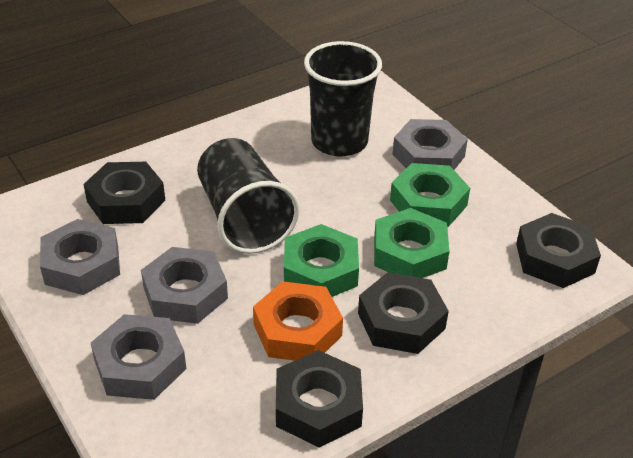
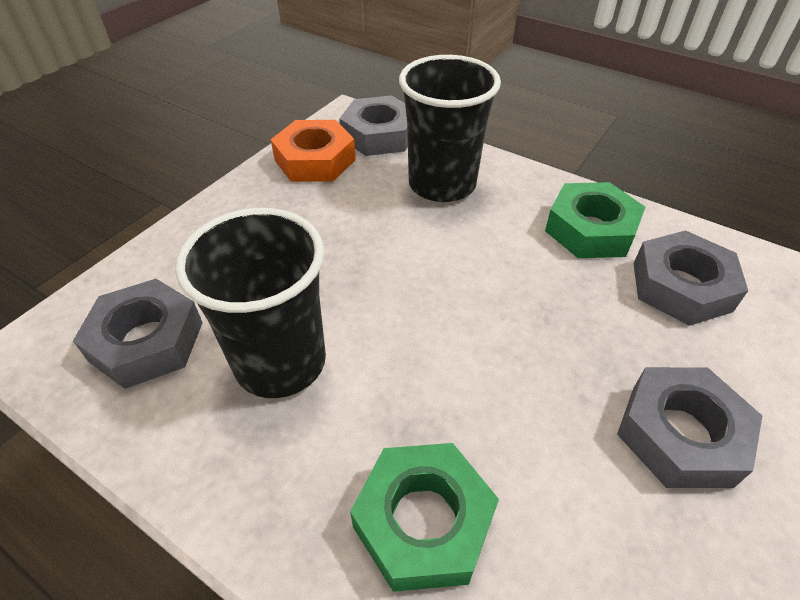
black nut: 4 -> 0
green nut: 3 -> 2

